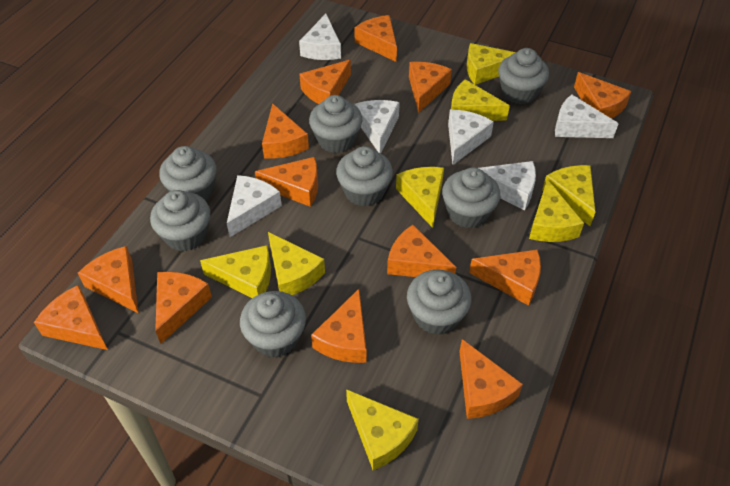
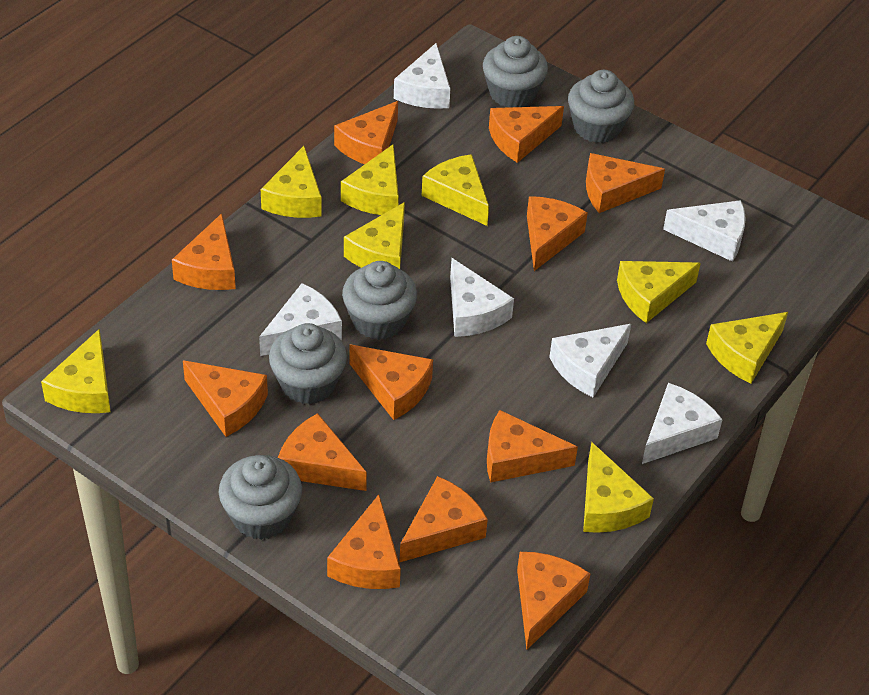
grey cupcake: 8 -> 5
orange cheese: 13 -> 12

